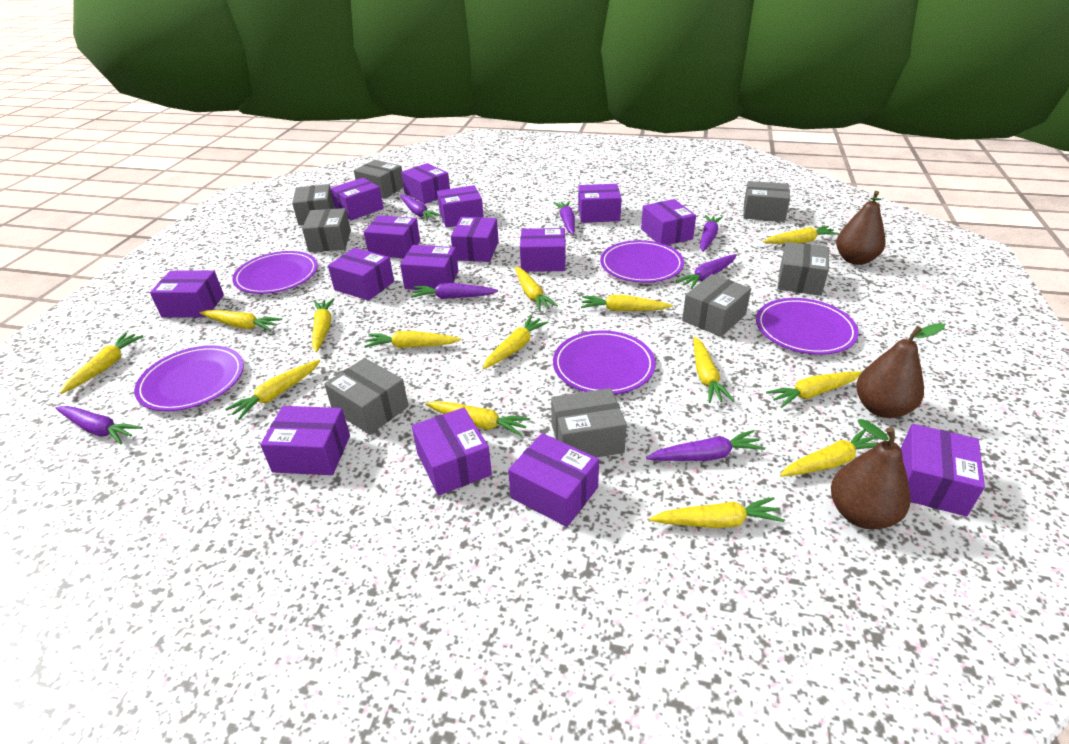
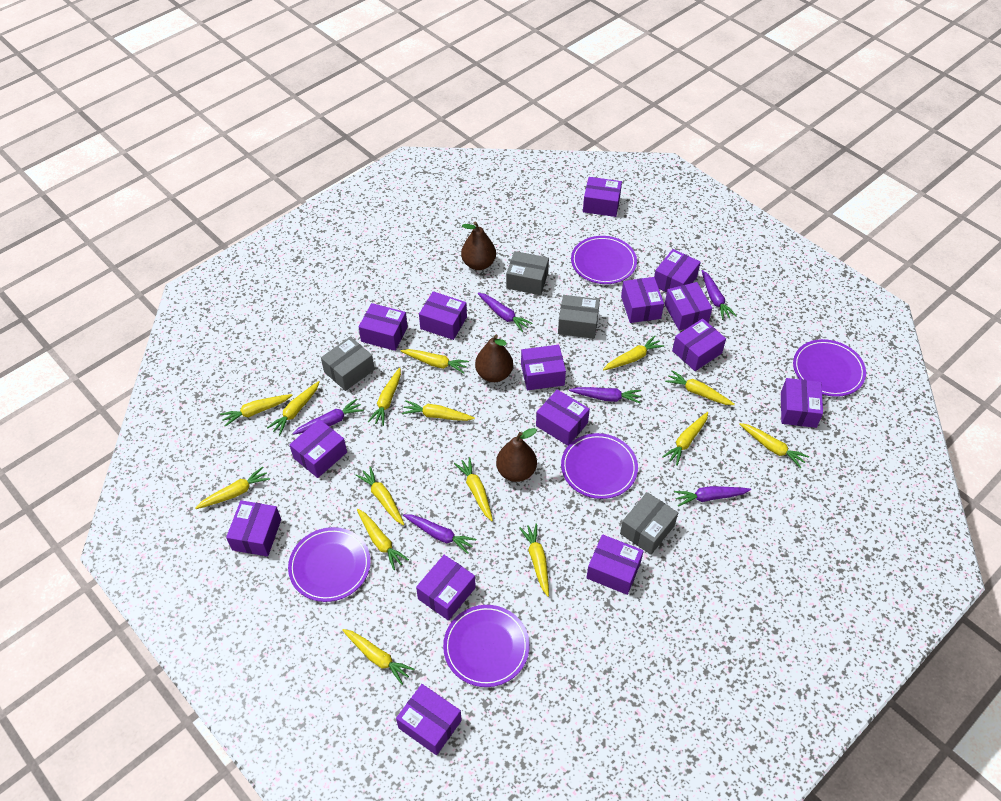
grey box: 8 -> 4
purple carrot: 7 -> 6
yellow carrot: 14 -> 15

